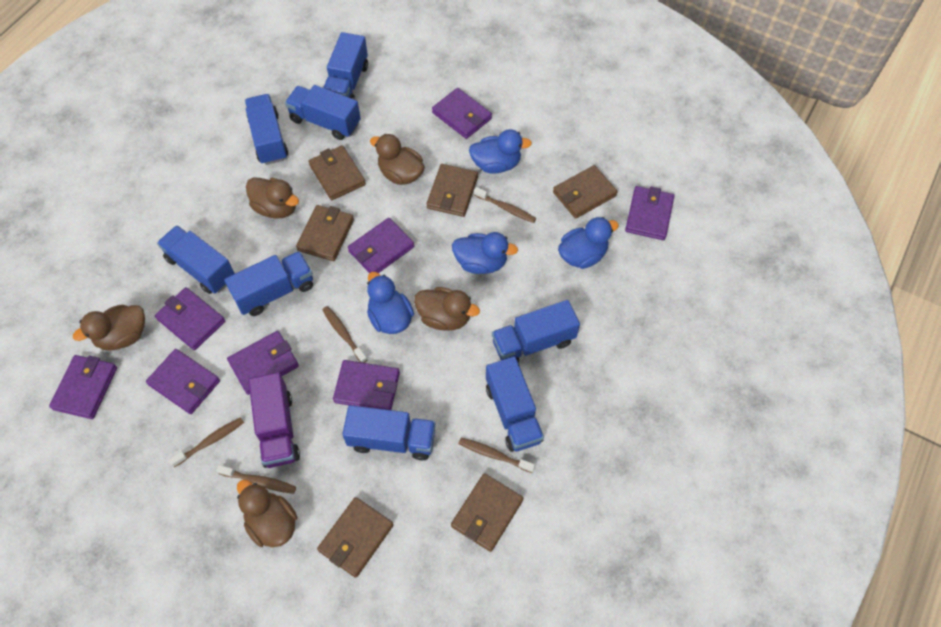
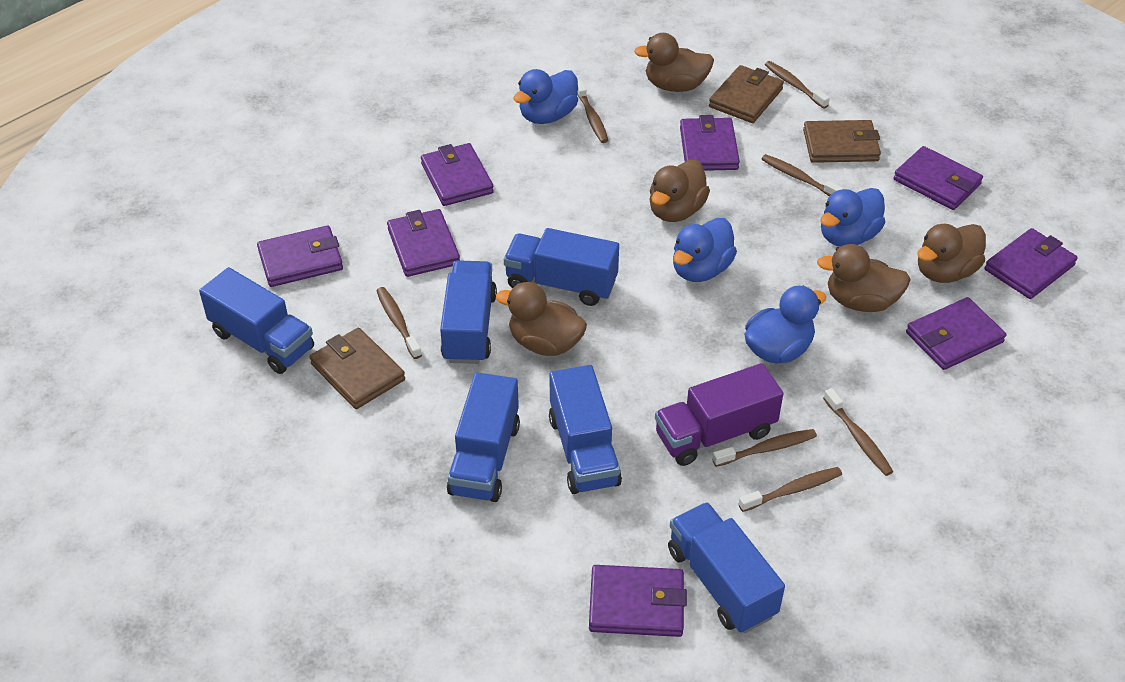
blue truck: 8 -> 6
brown toothbrush: 5 -> 7
brown wallet: 6 -> 3

